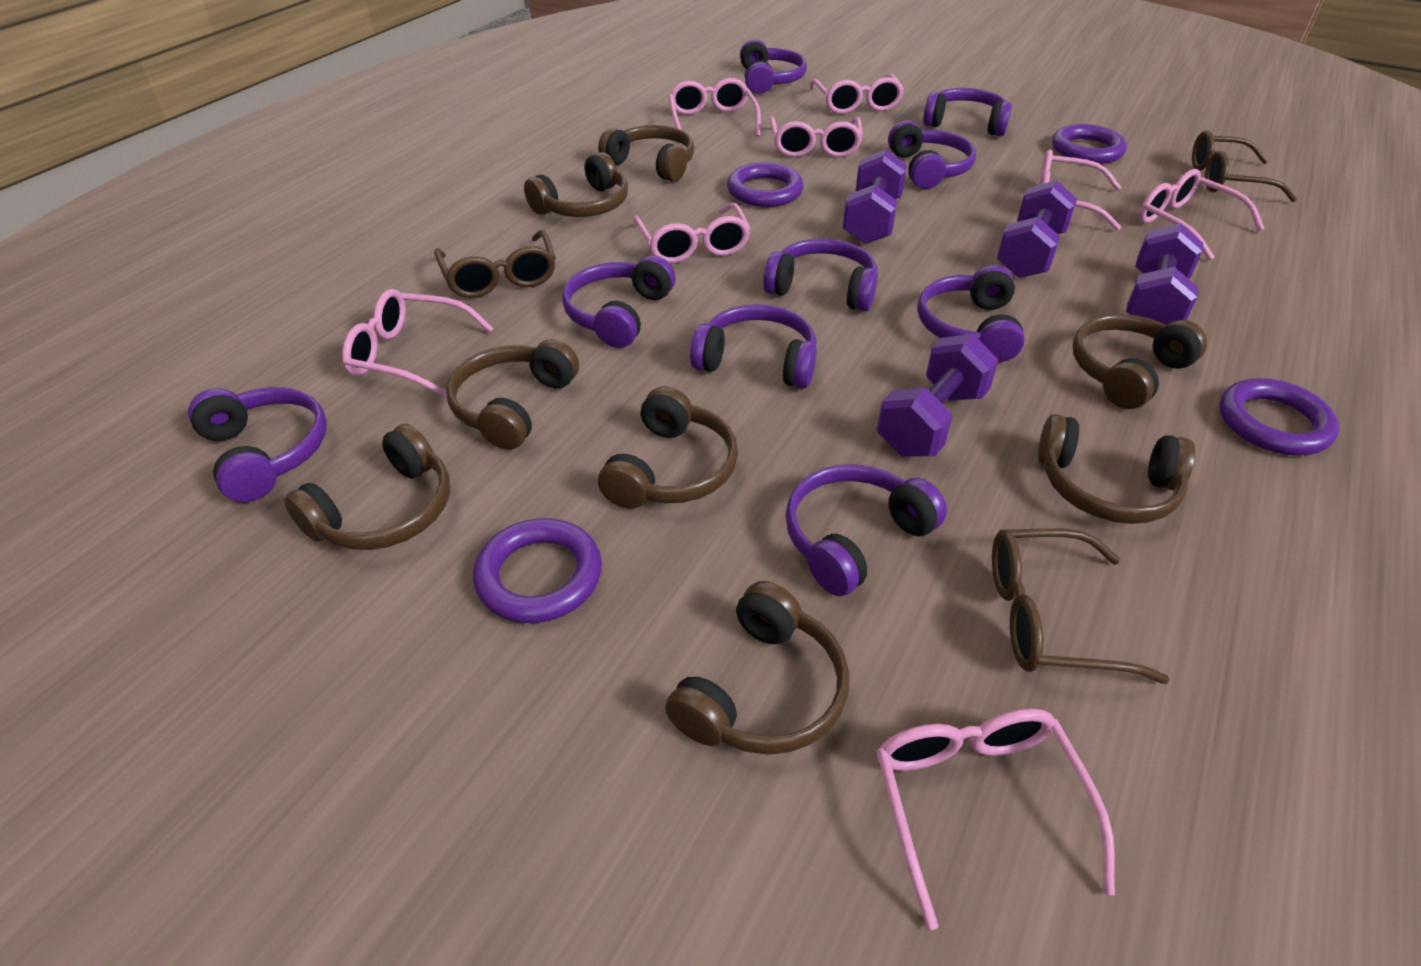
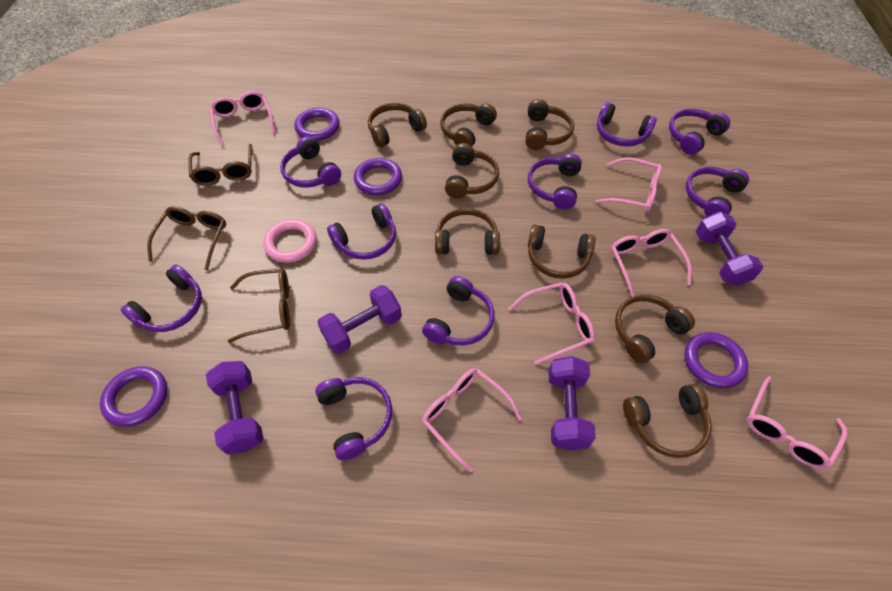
pink glasses: 8 -> 6
pink ring: 0 -> 1

